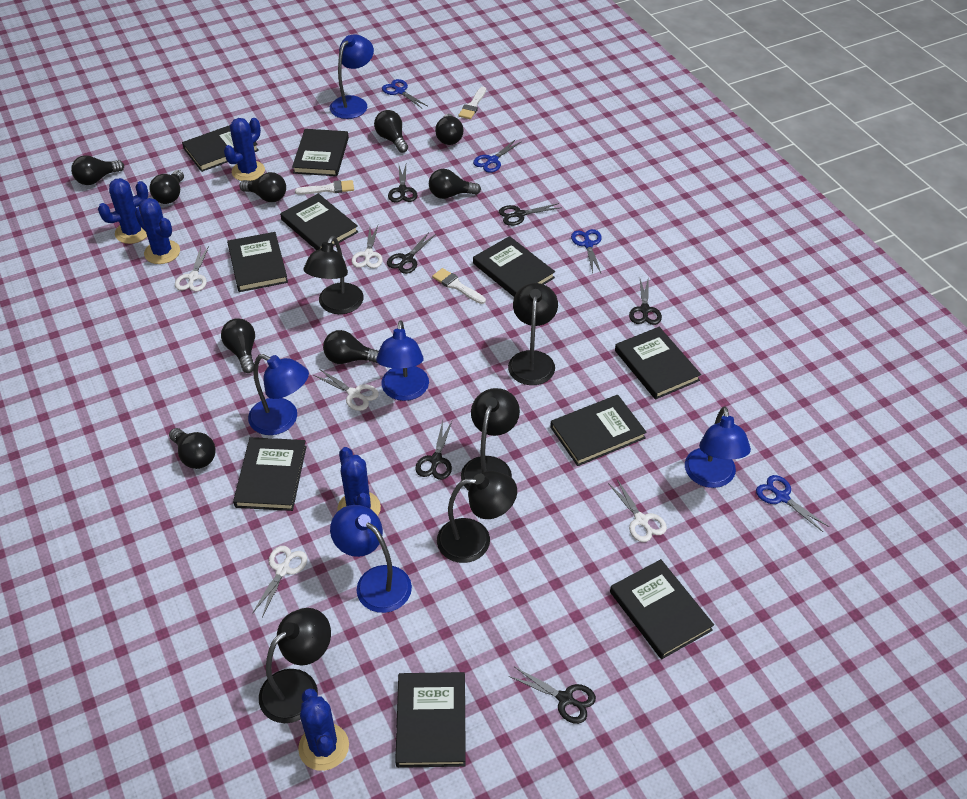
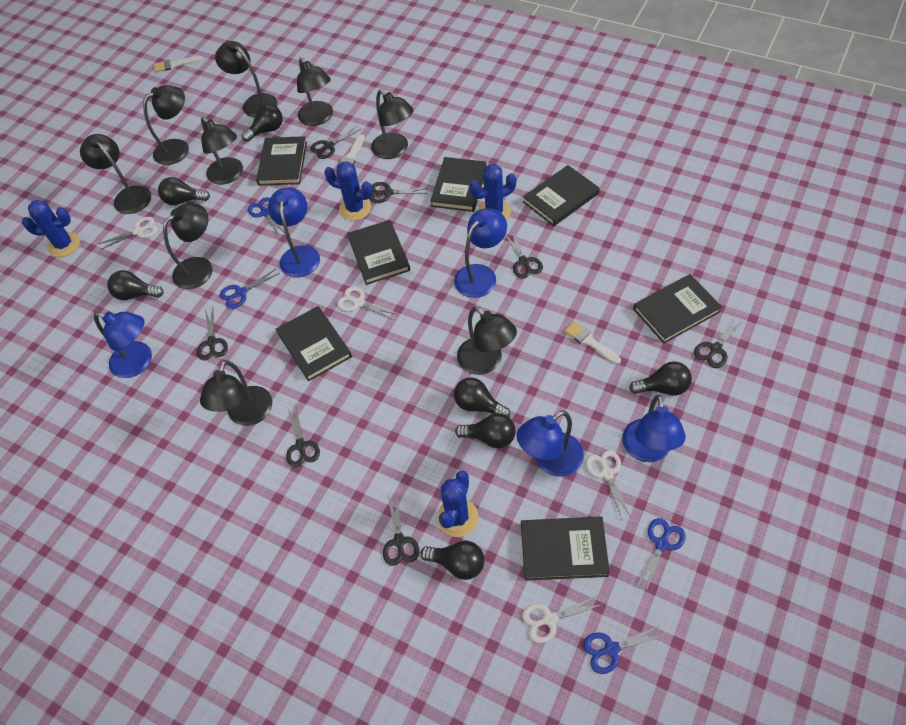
black book: 10 -> 7
black lamp: 5 -> 9
black light bulb: 9 -> 7
black scissors: 6 -> 7
blue cactus: 5 -> 4
white scissors: 5 -> 4

